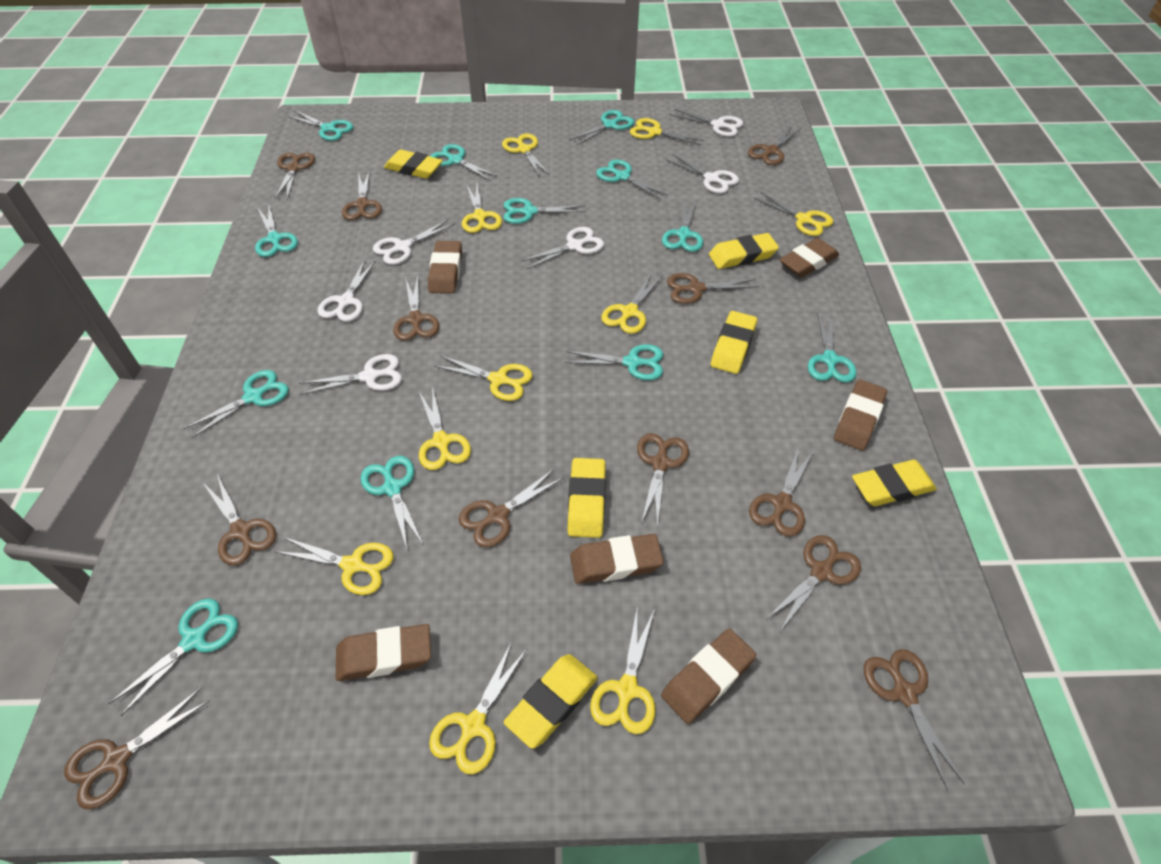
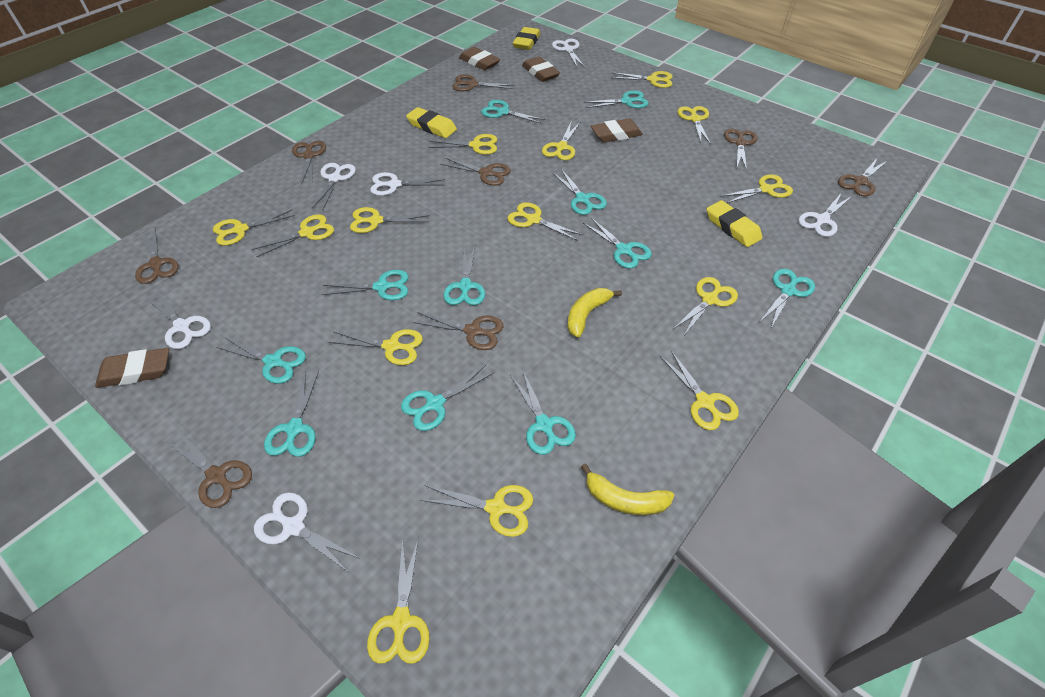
brown eraser: 6 -> 4
brown scissors: 12 -> 8
turquoise scissors: 12 -> 11
yellow banana: 0 -> 2
yellow eraser: 6 -> 3
yellow scissors: 10 -> 14

